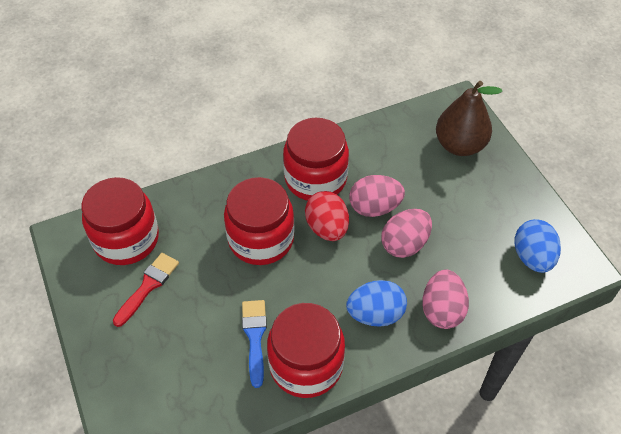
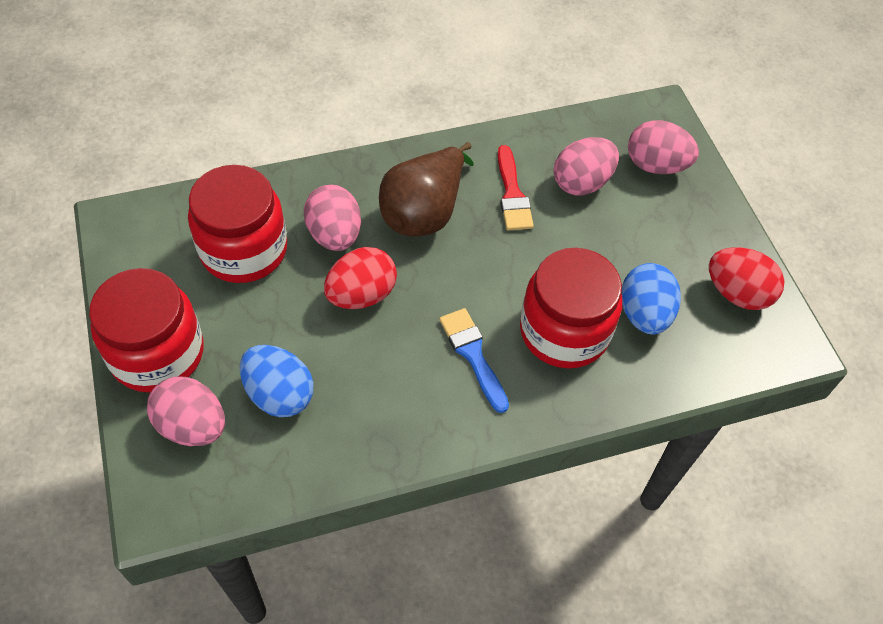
pink egg: 3 -> 4
red egg: 1 -> 2
red jar: 4 -> 3

